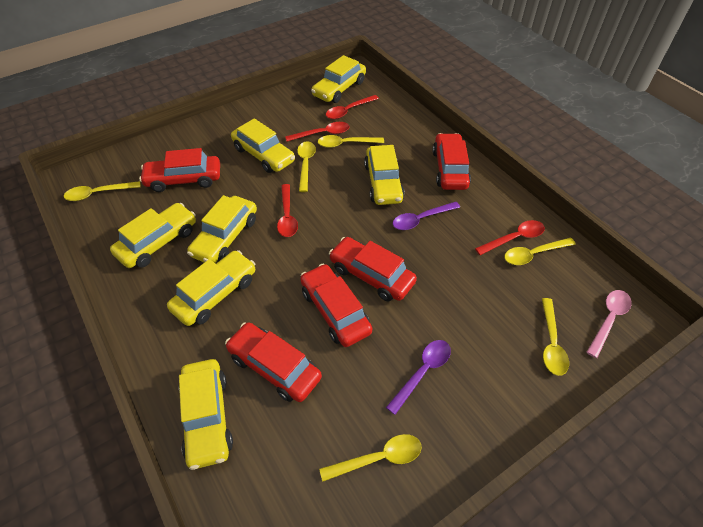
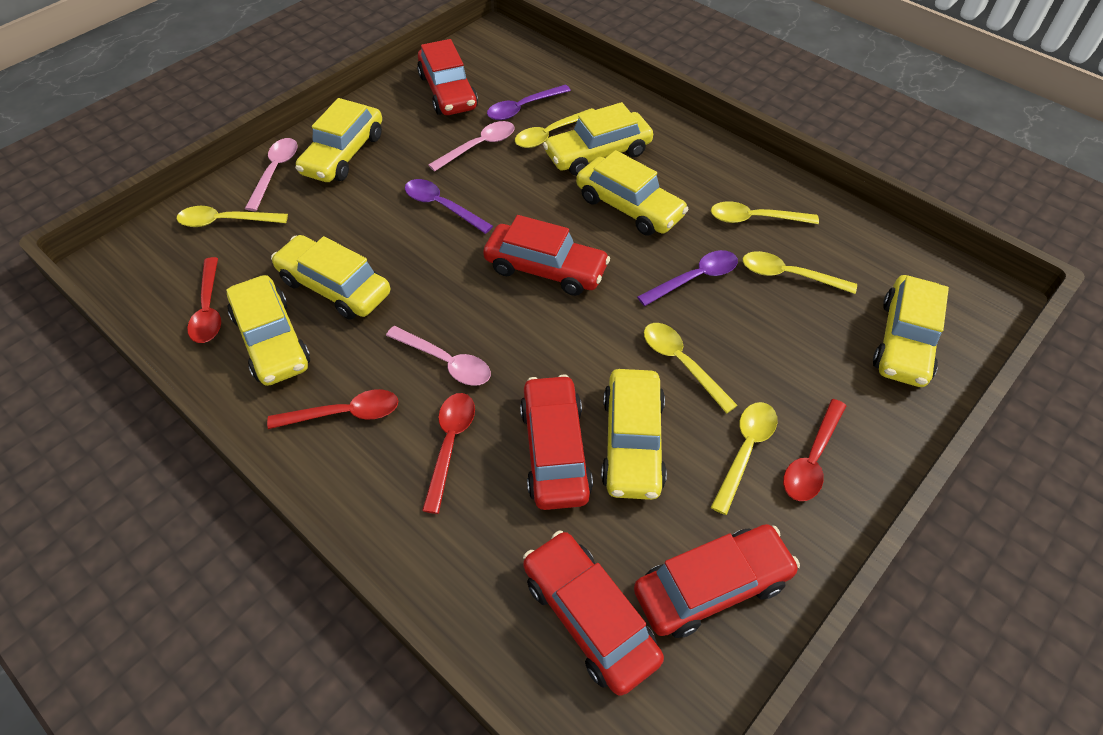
pink spoon: 1 -> 3
purple spoon: 2 -> 3

